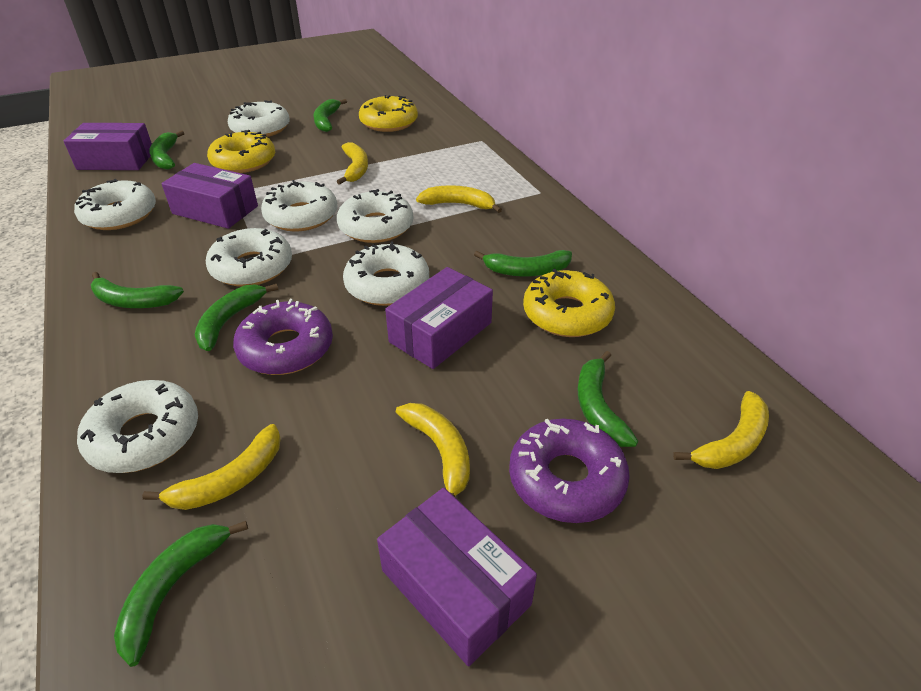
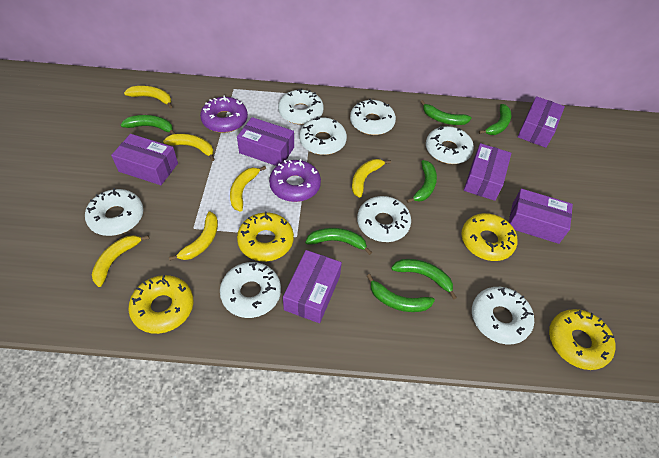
purple box: 4 -> 6
white donut: 7 -> 8
yellow banana: 5 -> 6
yellow donut: 3 -> 4

